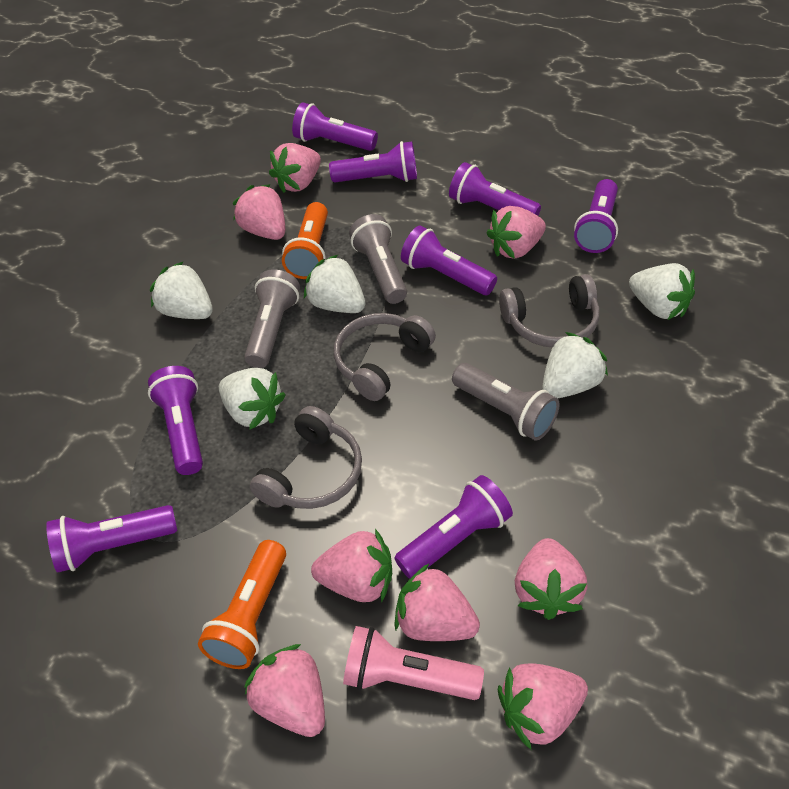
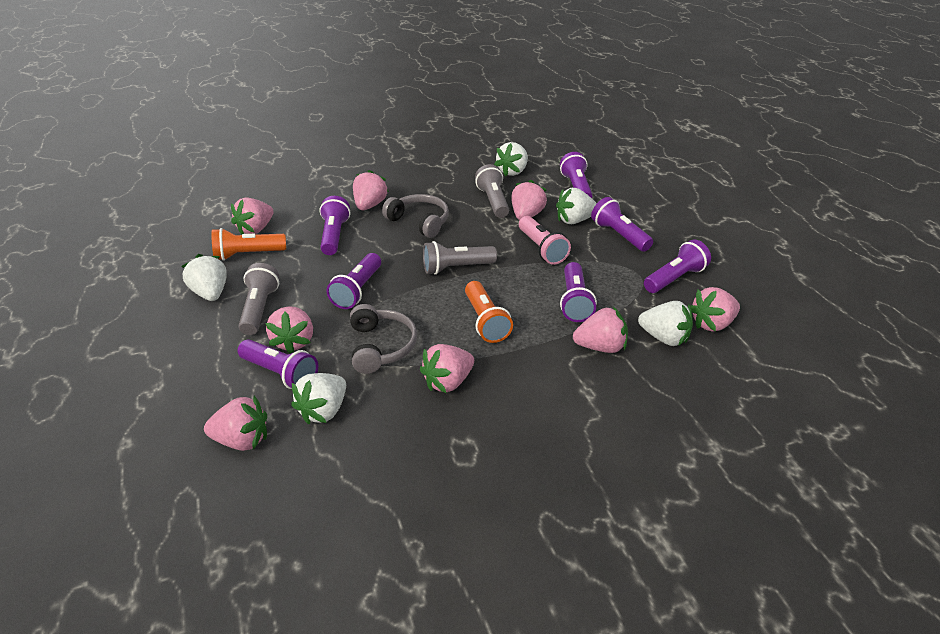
grey headphones: 3 -> 2
purple flashlight: 8 -> 7

